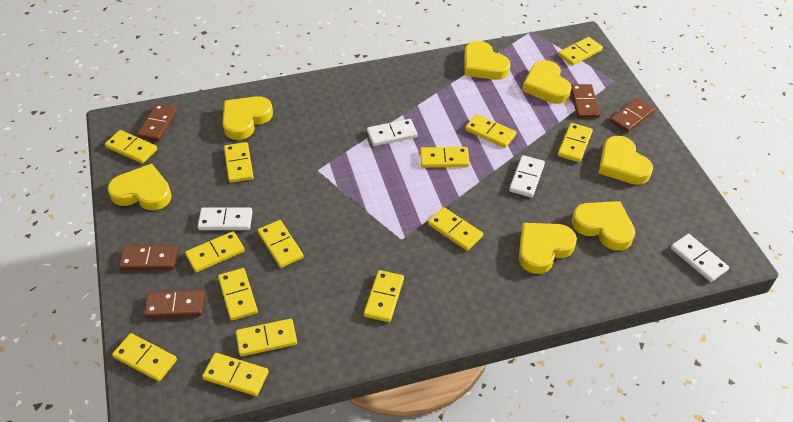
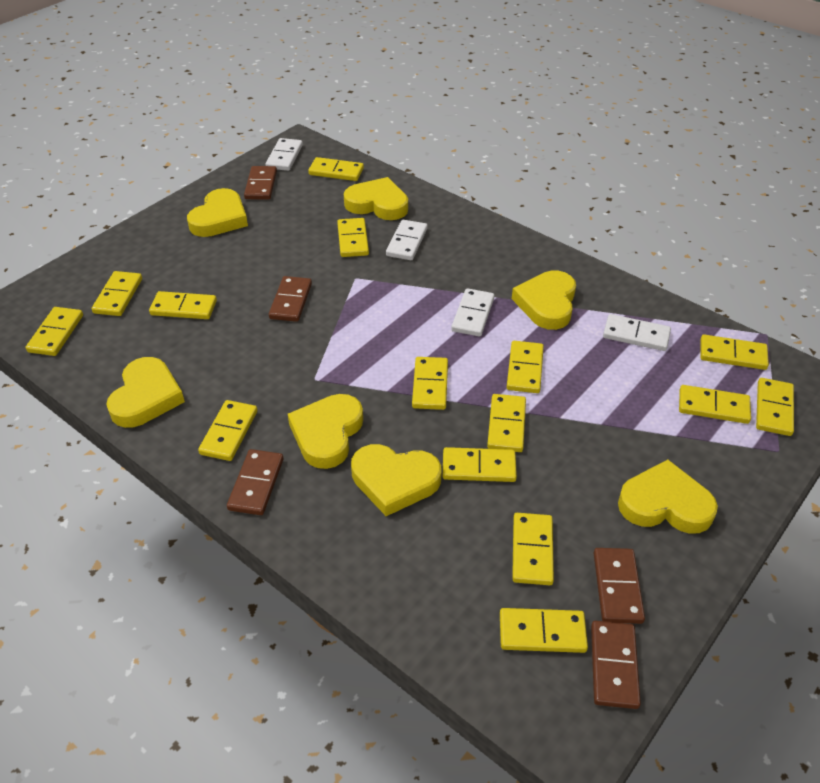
yellow domino: 14 -> 15

